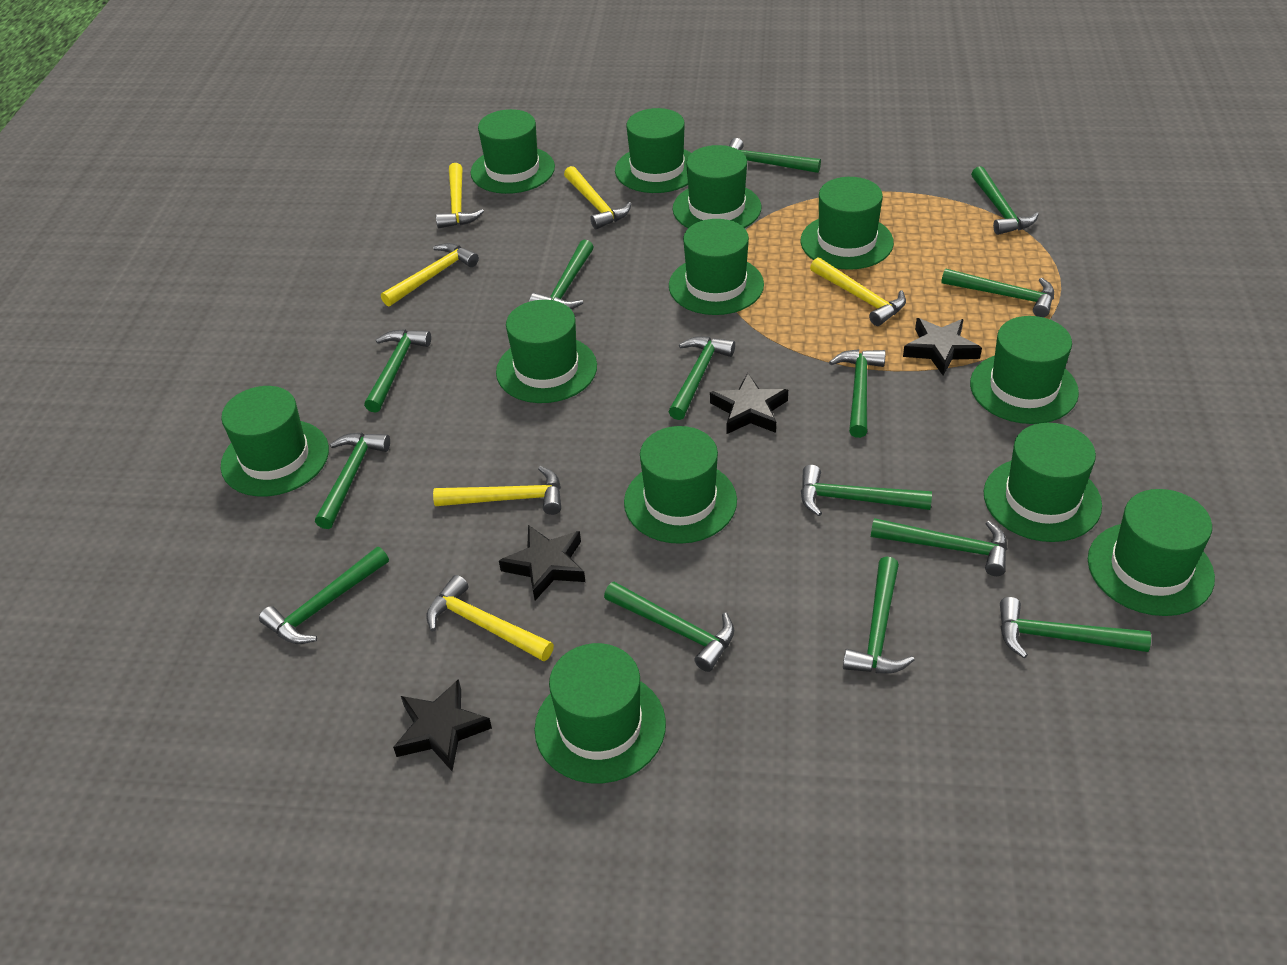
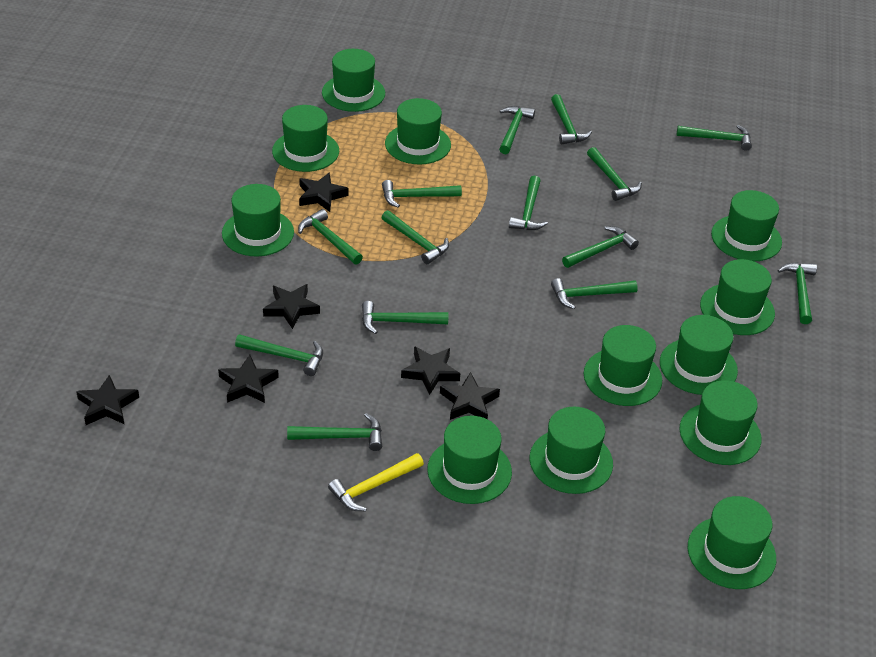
black star: 4 -> 6
yellow hammer: 6 -> 1

